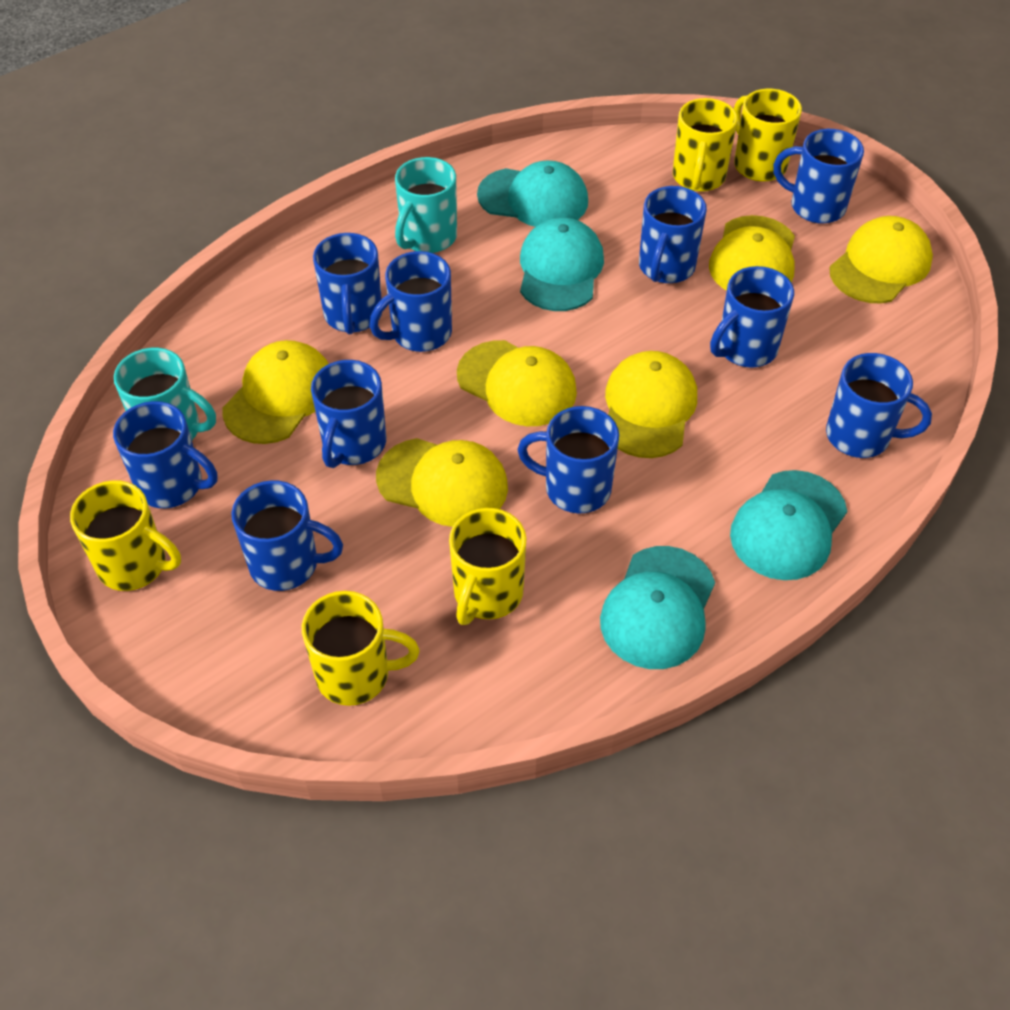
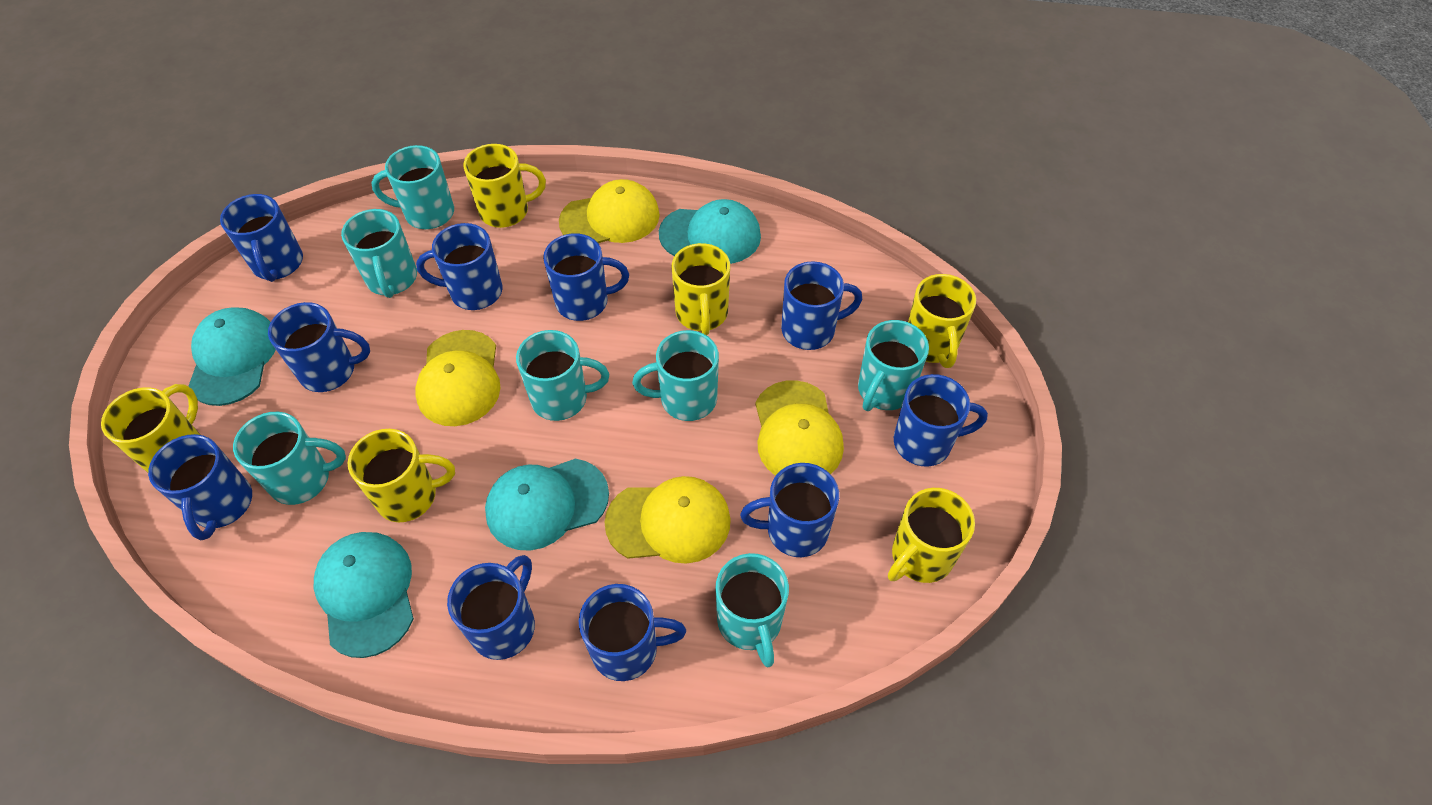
turquoise mug: 2 -> 7
yellow cap: 6 -> 4
yellow mug: 5 -> 6

